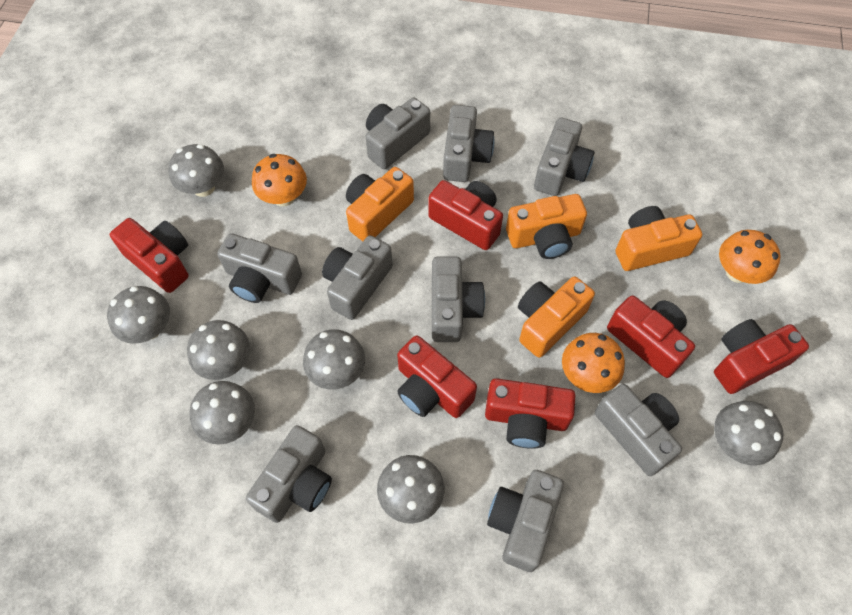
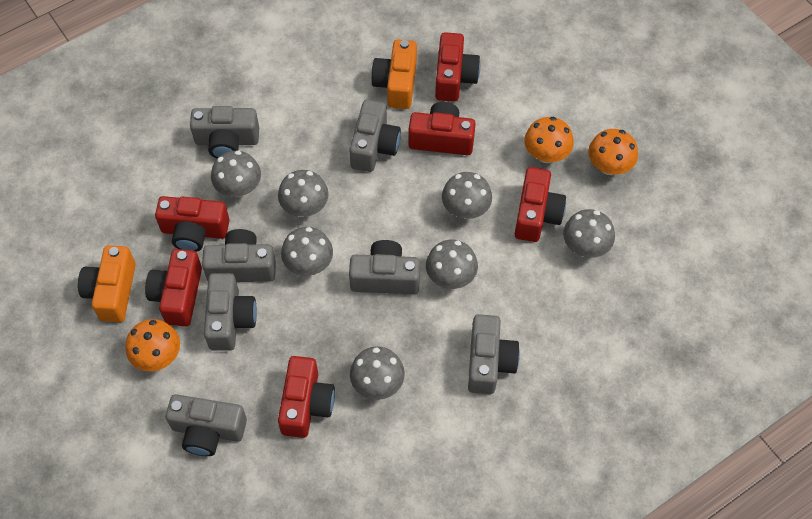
grey camera: 9 -> 7
orange camera: 4 -> 2

